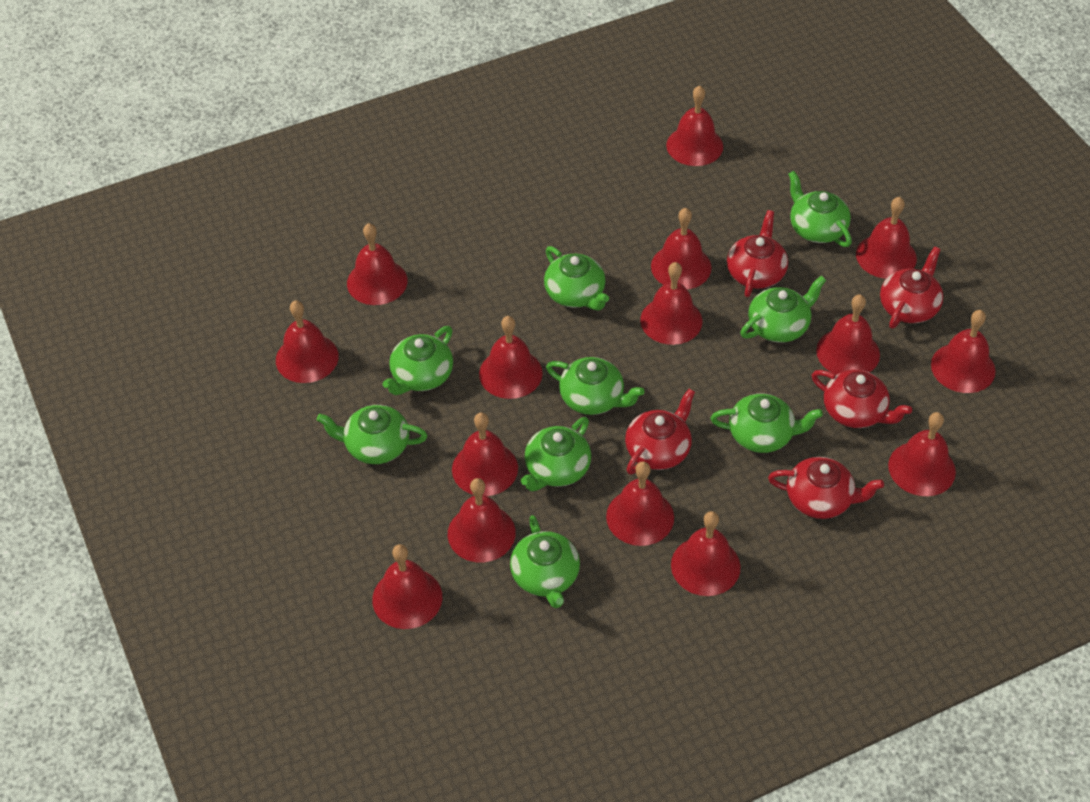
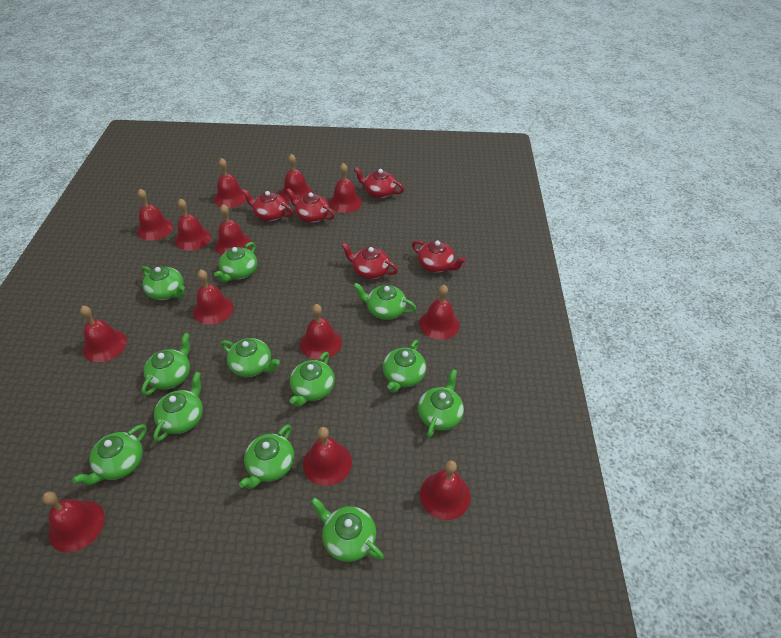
green teapot: 9 -> 12
red bell: 15 -> 13

